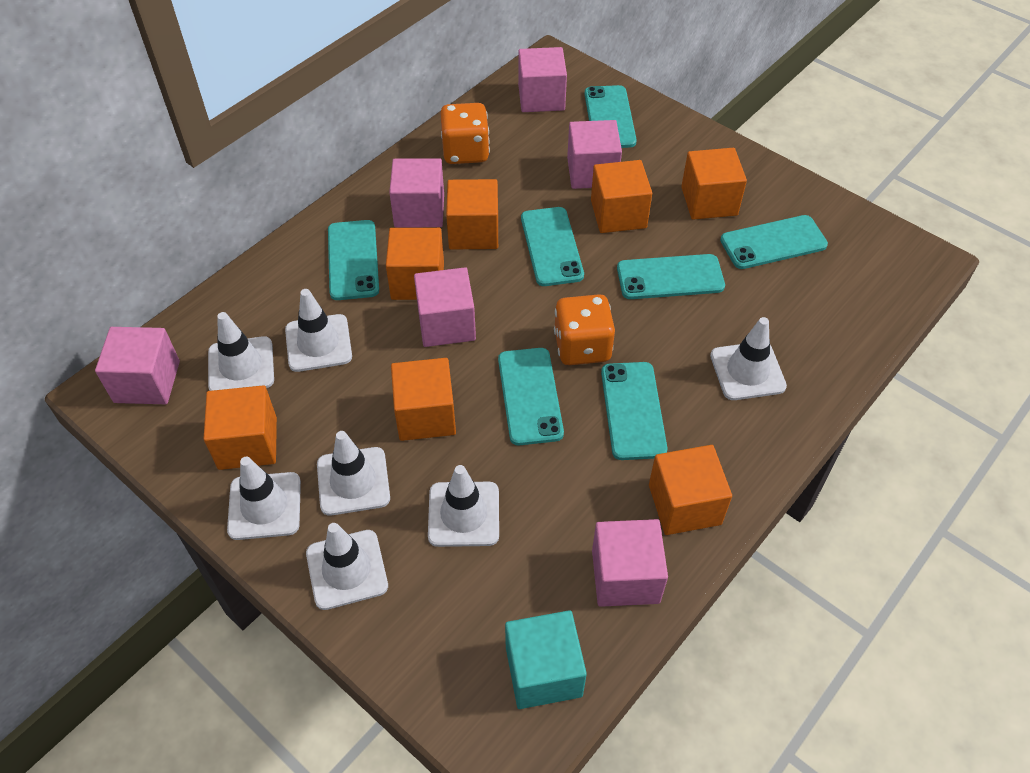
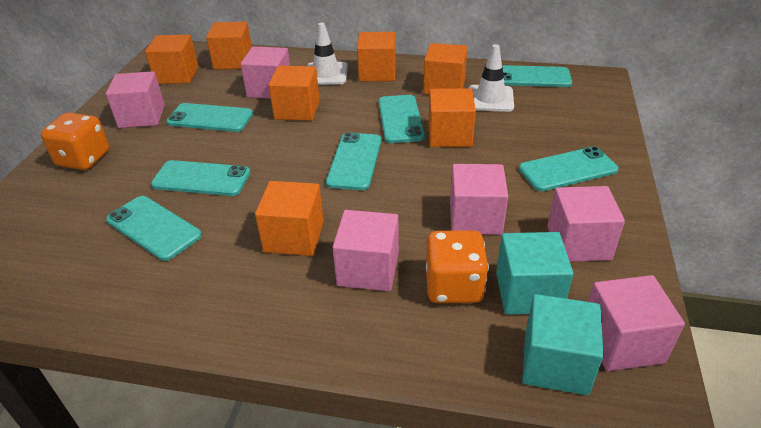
turquoise cube: 1 -> 2
white traffic cone: 7 -> 2

